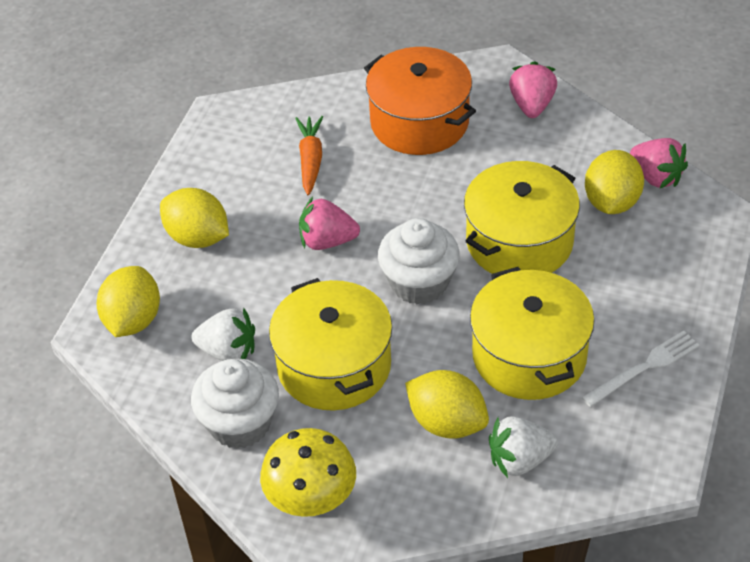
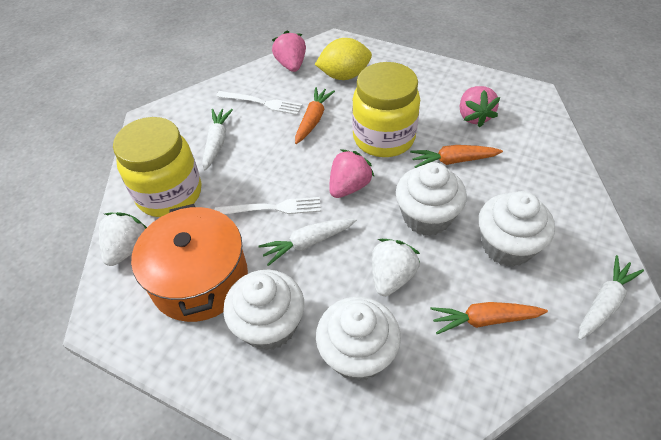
orange carrot: 1 -> 3
white carrot: 0 -> 3
white cupcake: 2 -> 4
white fork: 1 -> 2
yellow jar: 0 -> 2
yellow lemon: 4 -> 1
yellow mushroom: 1 -> 0
yellow pot: 3 -> 0

